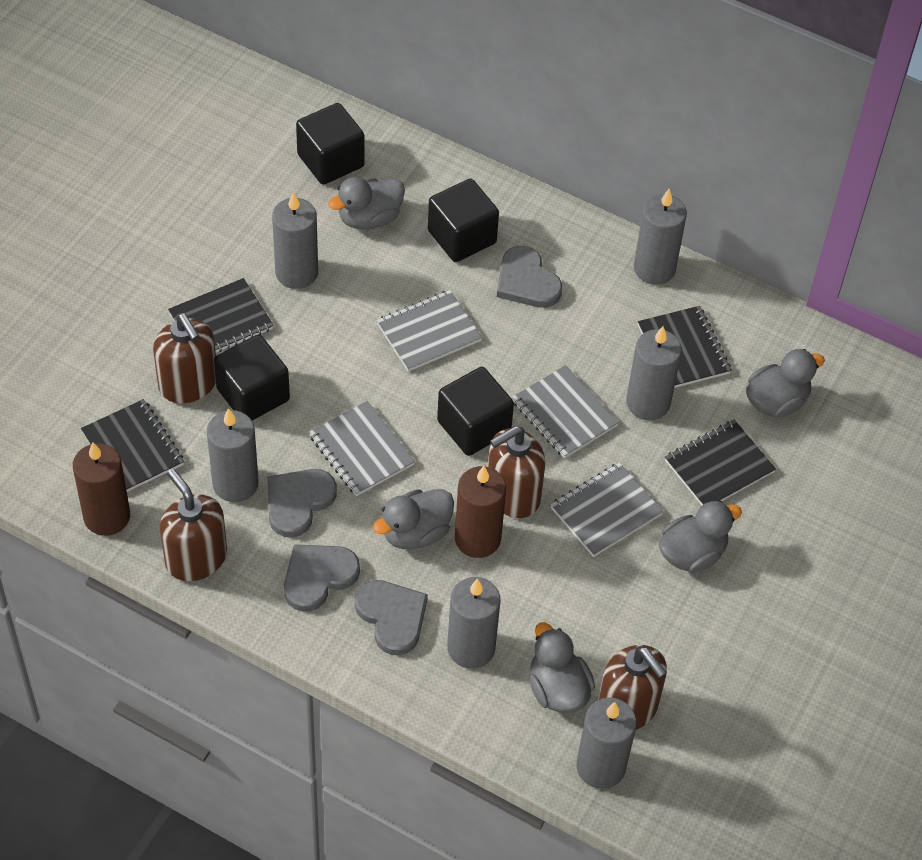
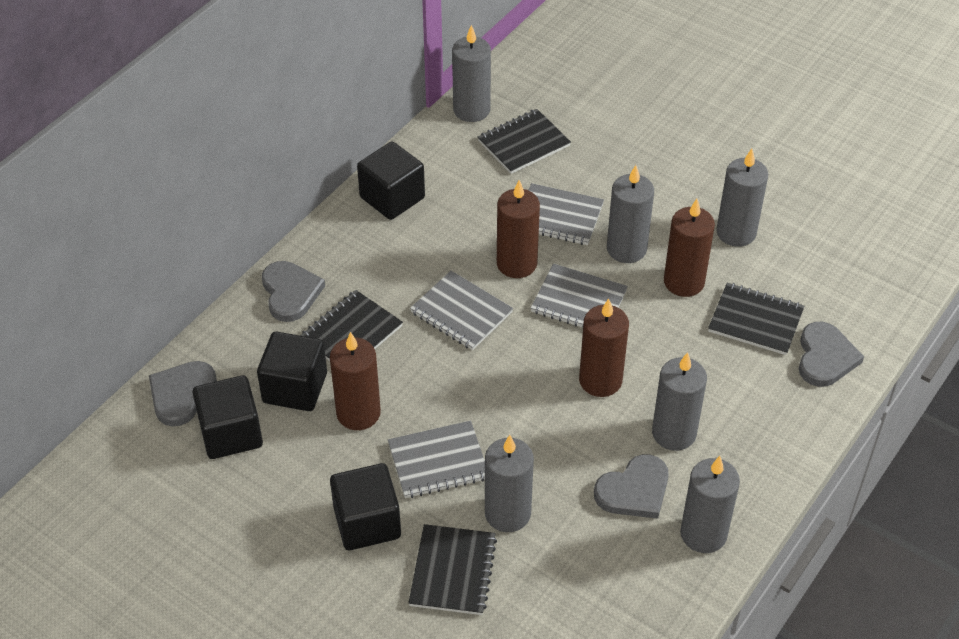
brown candle: 2 -> 4
brown soap dispenser: 4 -> 0
grey duck: 5 -> 0

